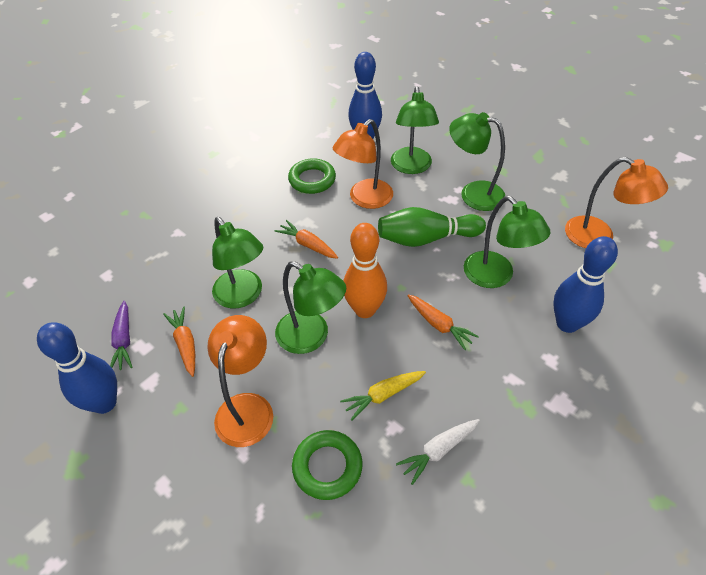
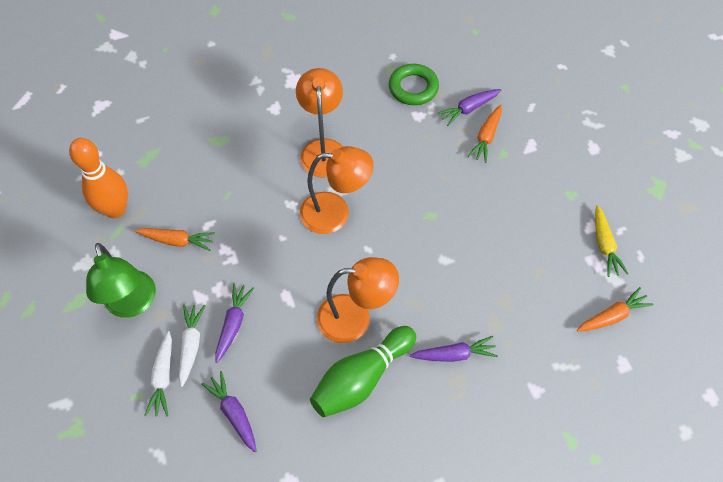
blue bowling pin: 3 -> 0
green lamp: 5 -> 1
green ring: 2 -> 1
purple carrot: 1 -> 4
white carrot: 1 -> 2

